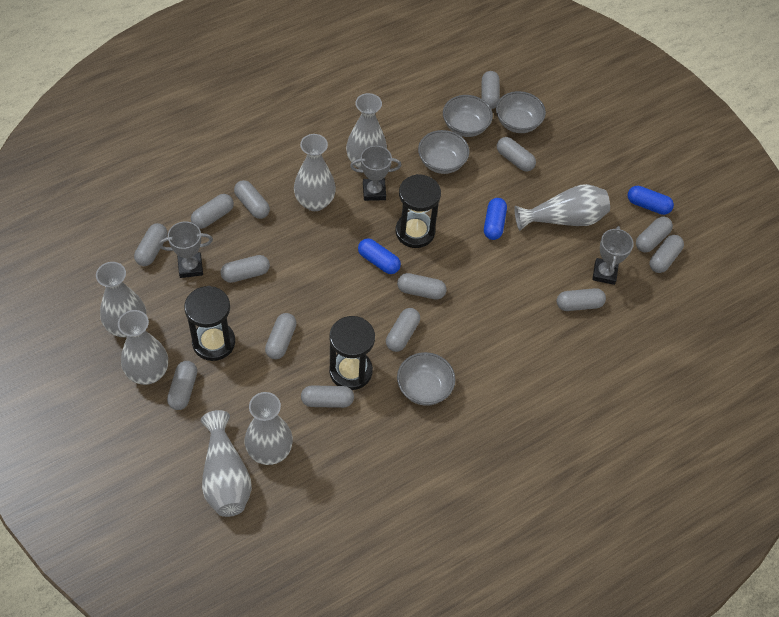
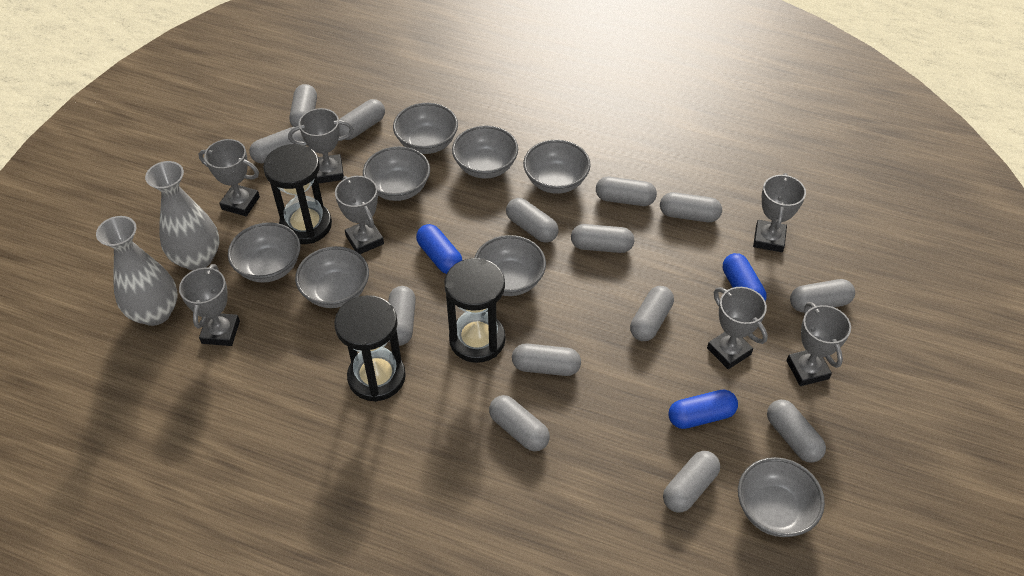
grey bowl: 4 -> 8
grey trophy: 3 -> 7
grey vase: 7 -> 2

